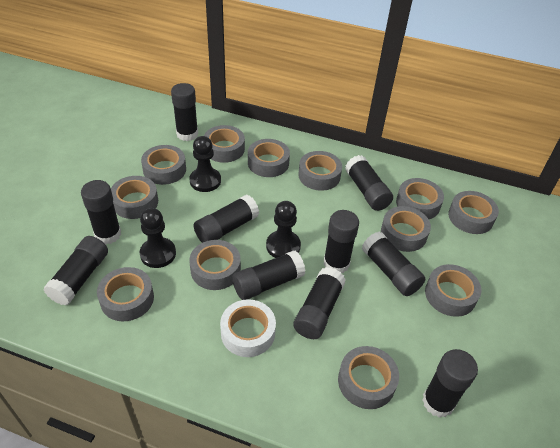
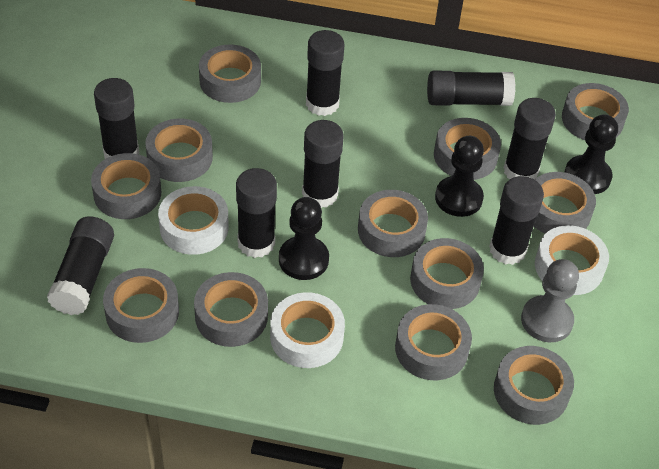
black glue stick: 10 -> 8
grey pawn: 0 -> 1
white tape: 1 -> 3

